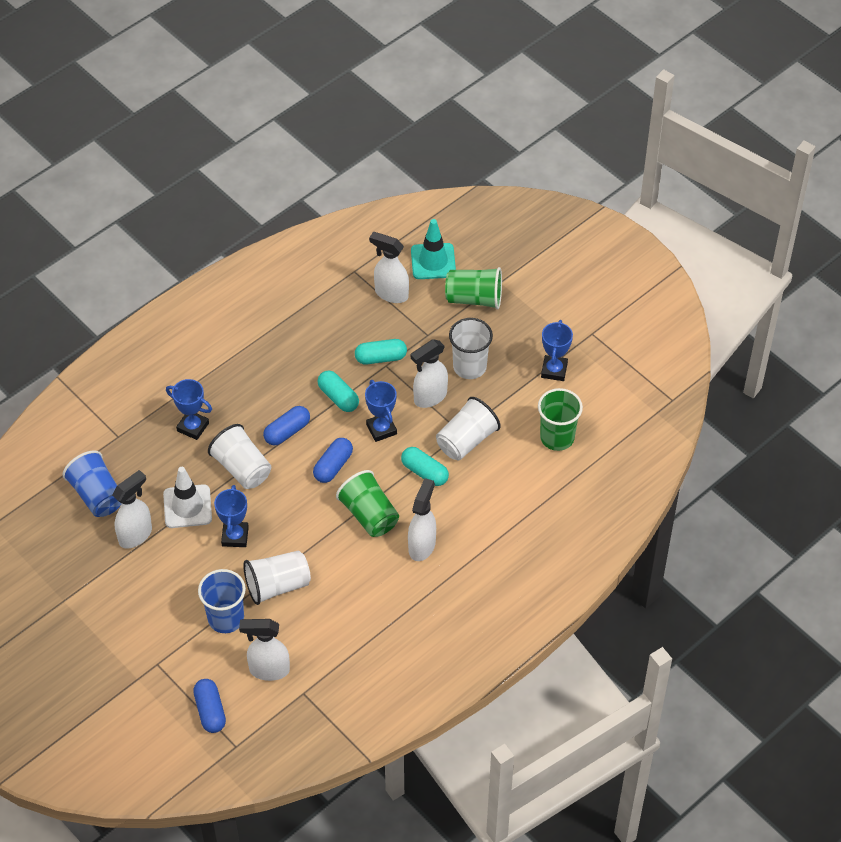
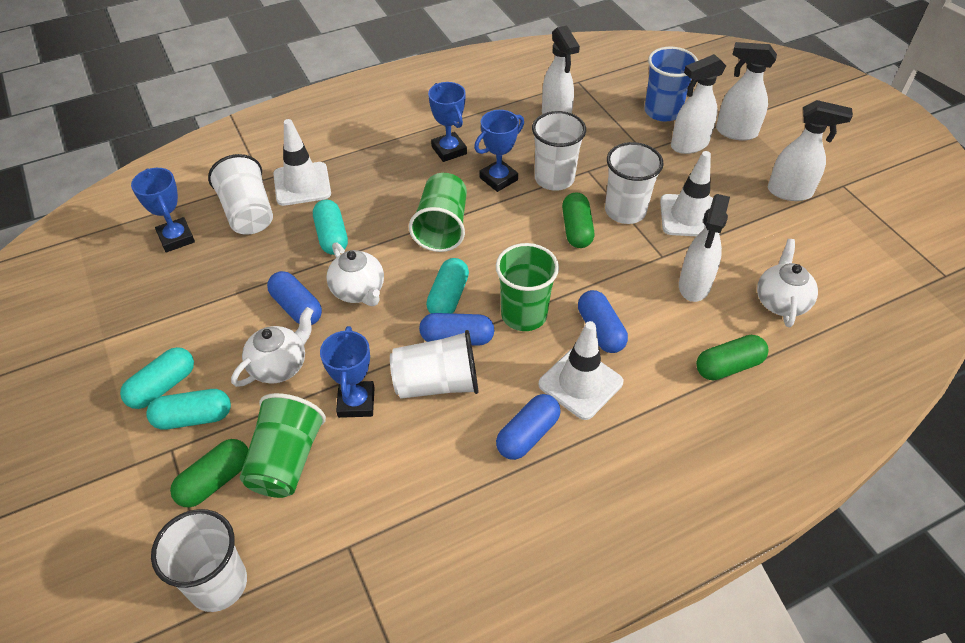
blue capsule: 3 -> 4
blue cup: 2 -> 1
green capsule: 0 -> 3
turquoise capsule: 3 -> 4
turquoise traffic cone: 1 -> 0
white cup: 4 -> 5
white teapot: 0 -> 3
white traffic cone: 1 -> 3

